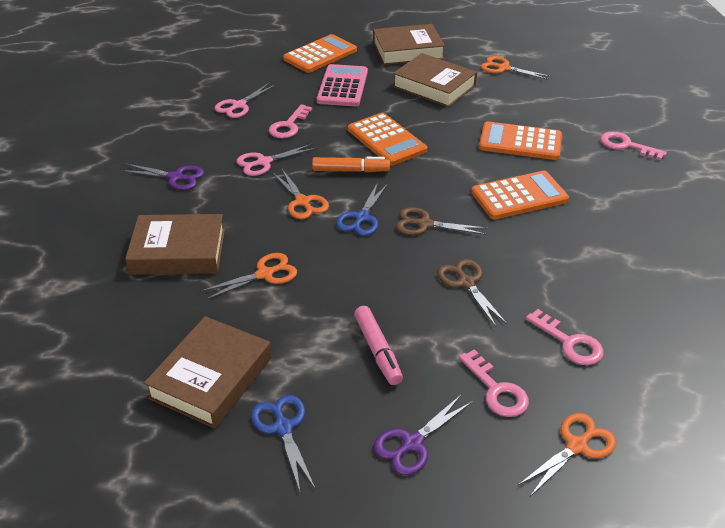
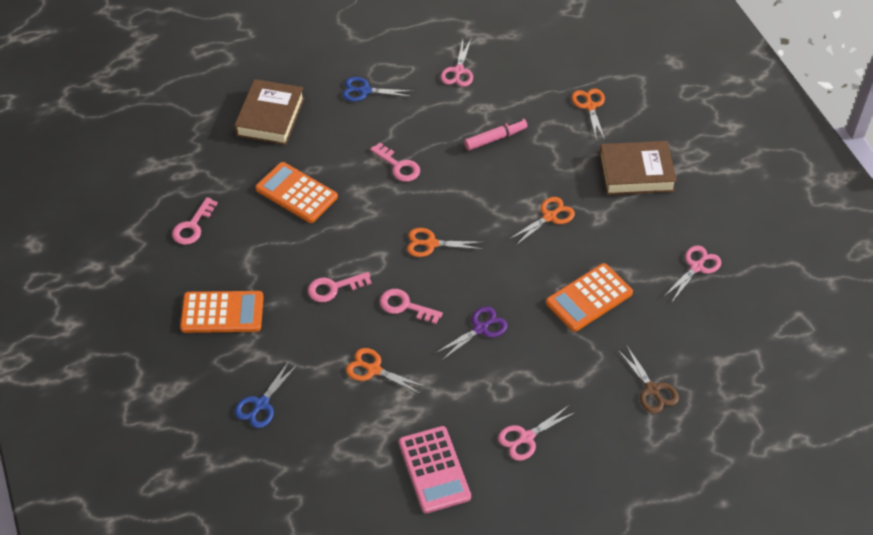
brown book: 4 -> 2
brown scissors: 2 -> 1
orange calculator: 4 -> 3
orange marker: 1 -> 0
pink scissors: 2 -> 3
purple scissors: 2 -> 1

